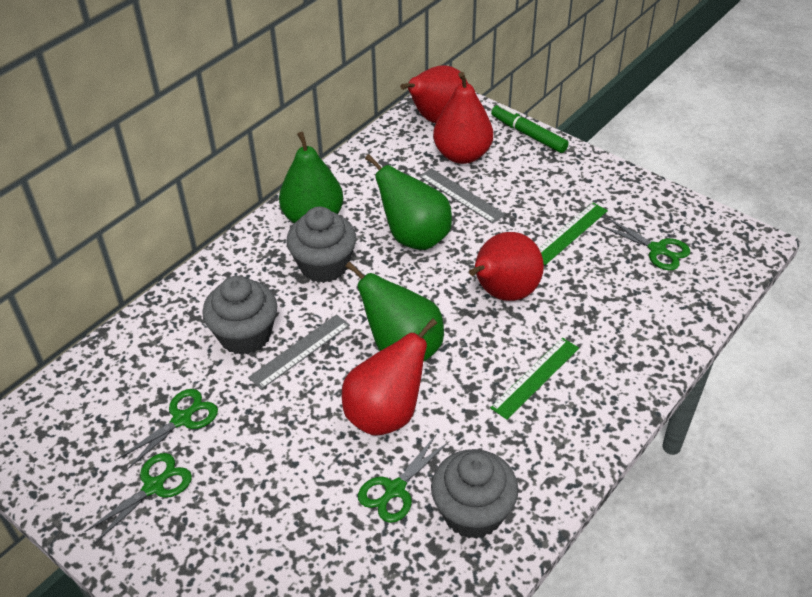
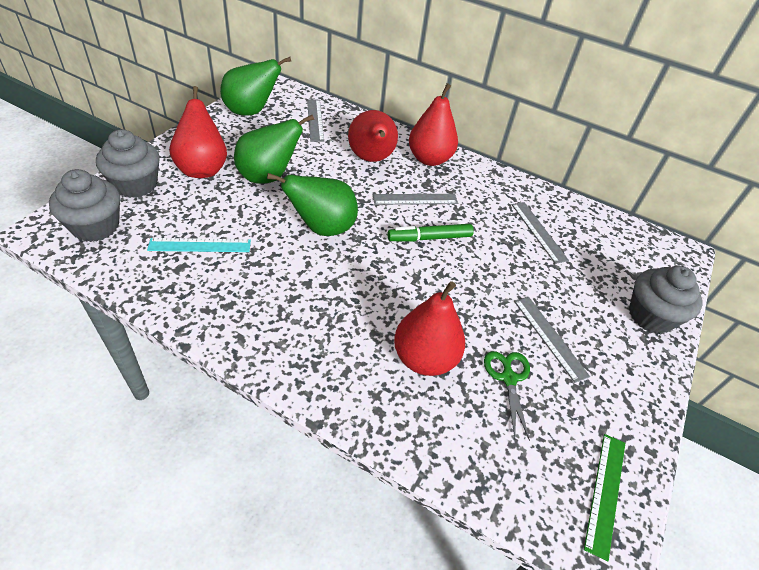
green ruler: 2 -> 1
green scissors: 4 -> 1
grey ruler: 2 -> 4
turquoise ruler: 0 -> 1

